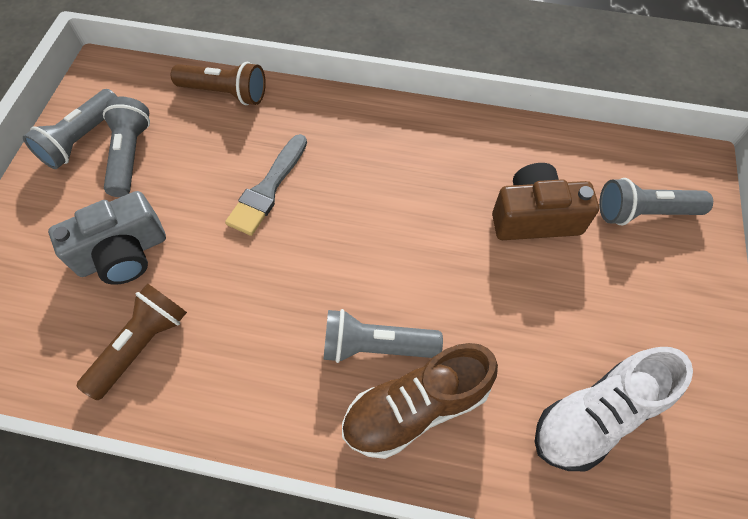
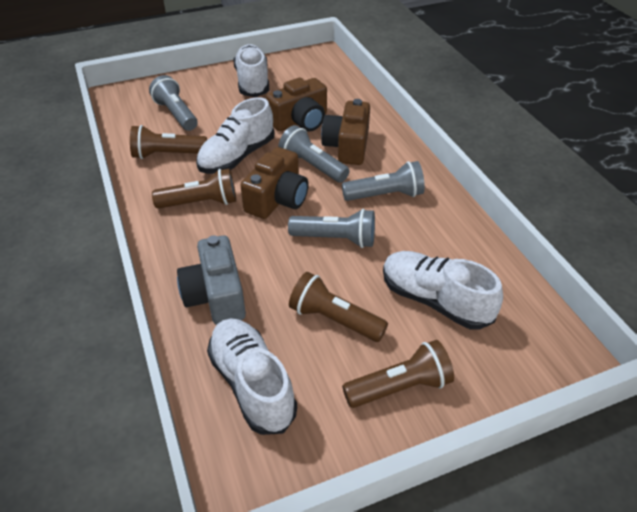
brown camera: 1 -> 3
brown flashlight: 2 -> 4
brown shoe: 1 -> 0
grey brush: 1 -> 0
white shoe: 1 -> 4

